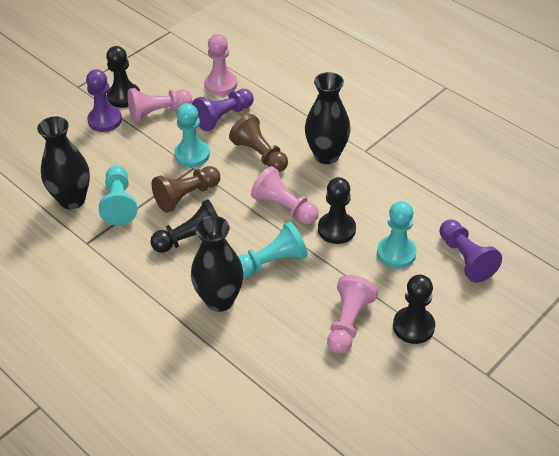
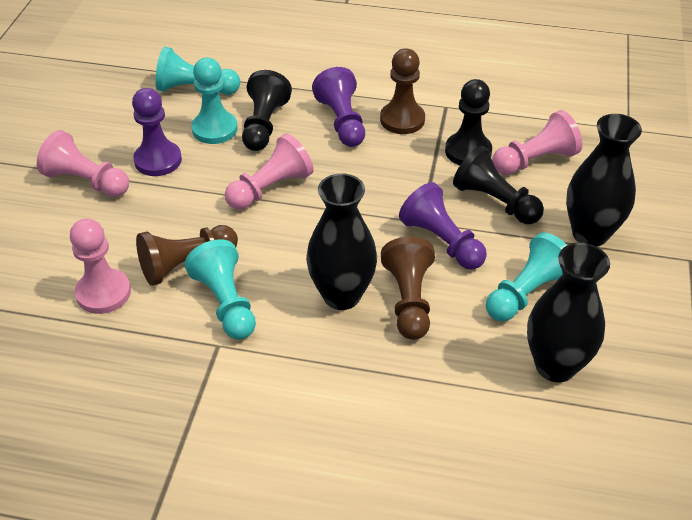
black pawn: 4 -> 3
brown pawn: 2 -> 3

